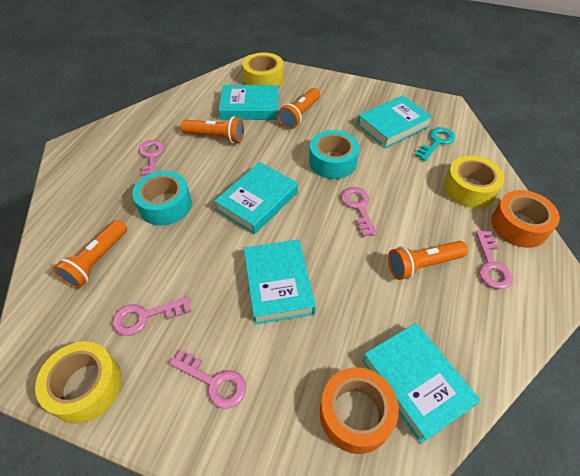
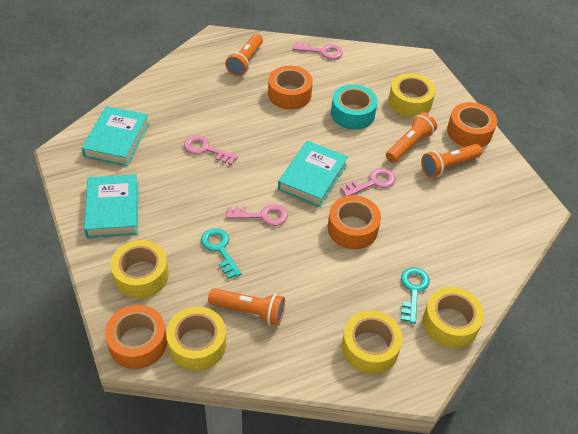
orange tape: 2 -> 4
pink key: 5 -> 4
turquoise book: 5 -> 3
turquoise key: 1 -> 2
turquoise tape: 2 -> 1
yellow tape: 3 -> 5

